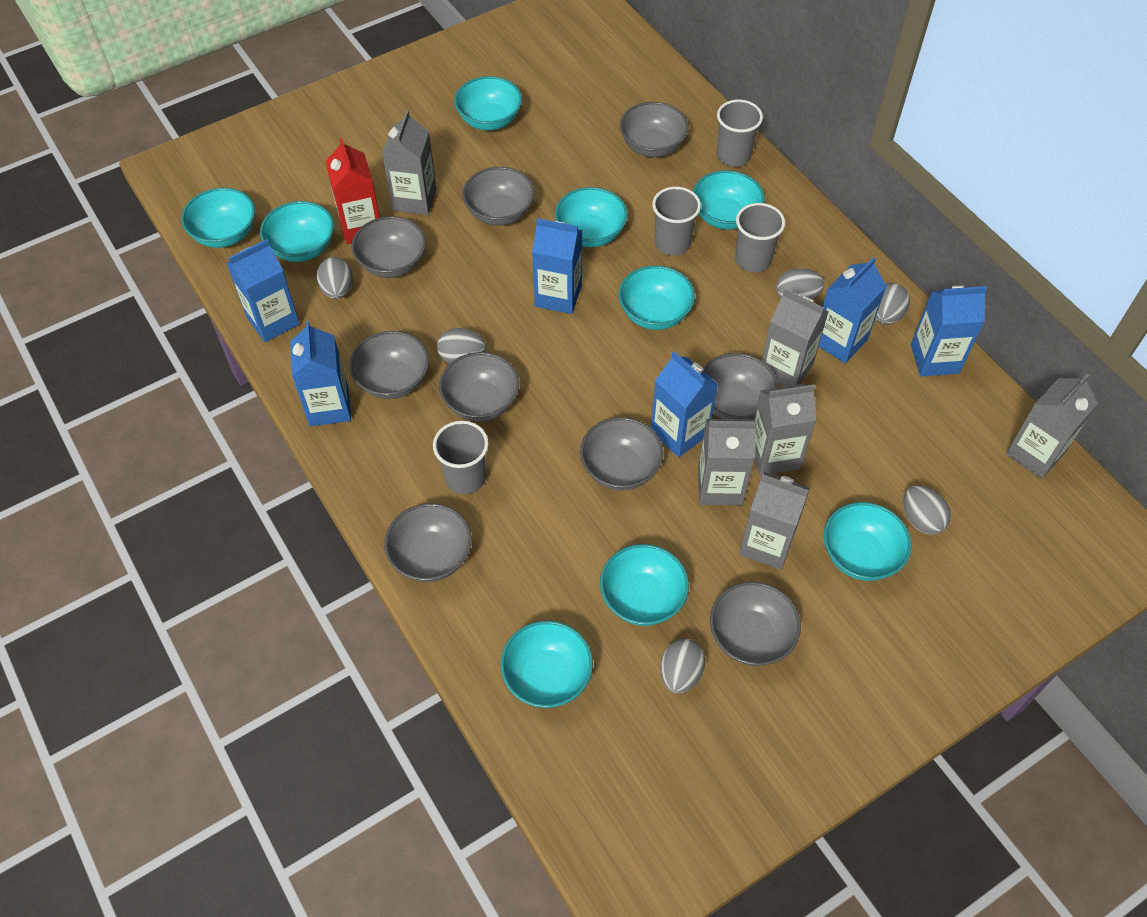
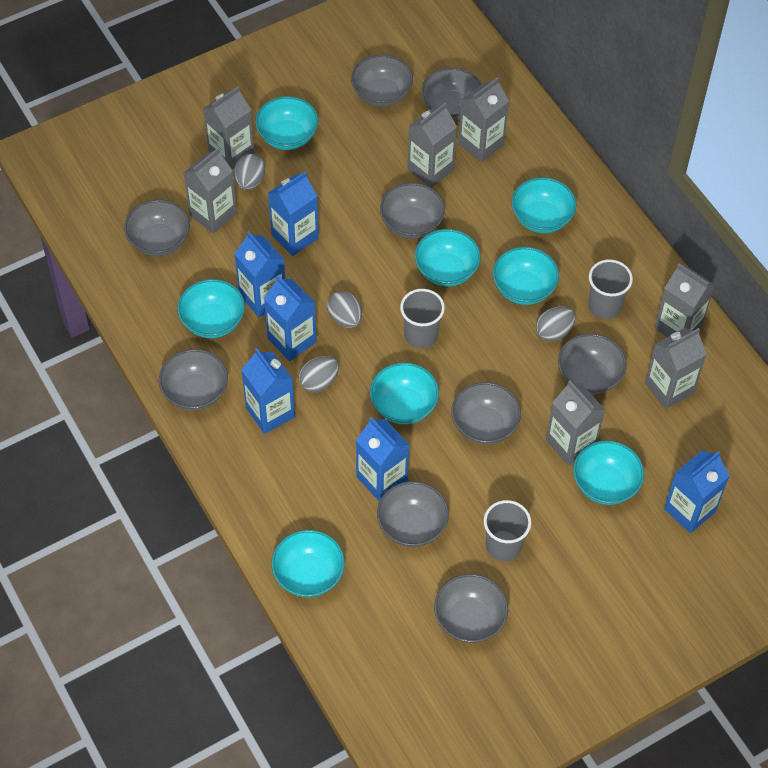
grey carton: 6 -> 7
grey cup: 4 -> 3
grey egg: 6 -> 4
red carton: 1 -> 0
turquoise bowl: 9 -> 8

